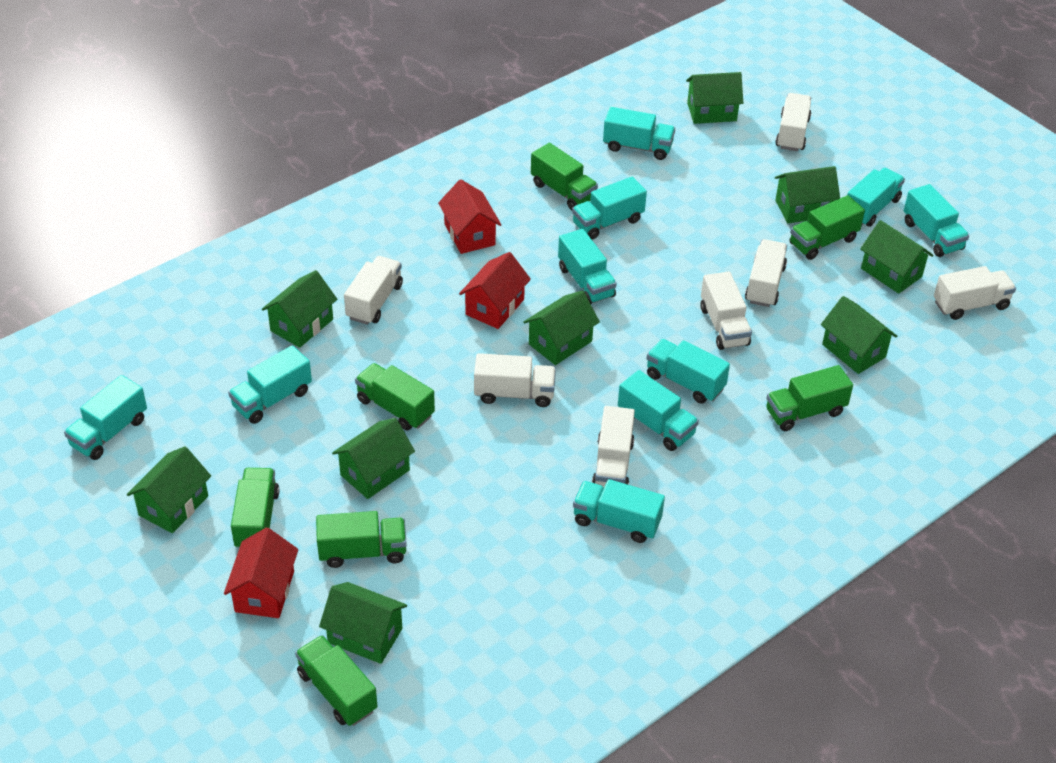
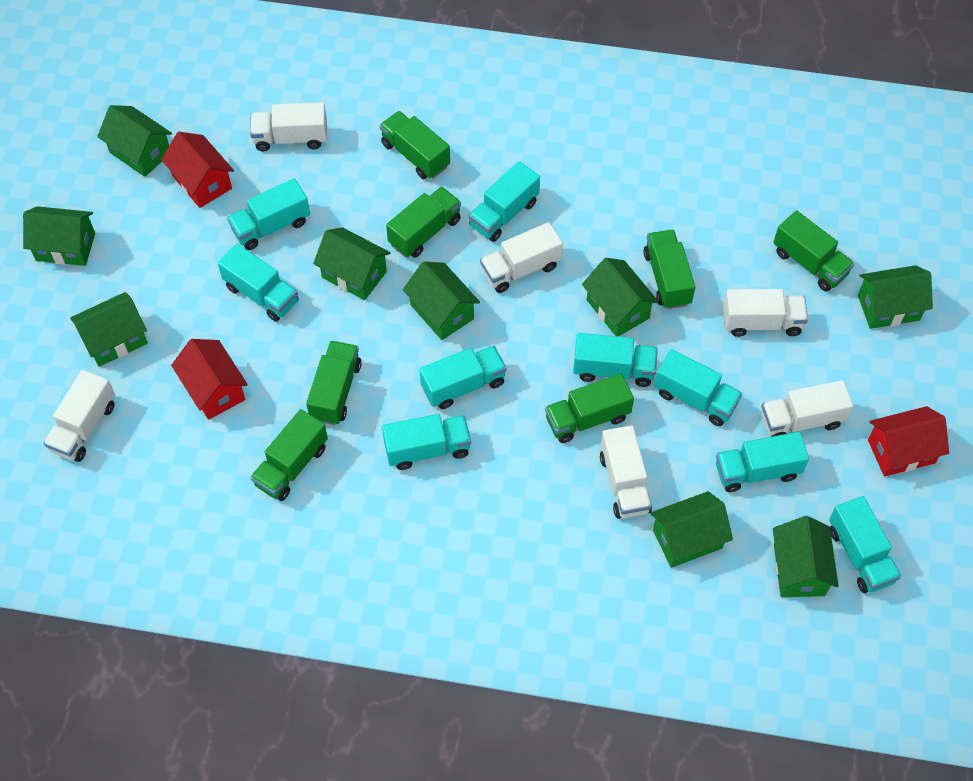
turquoise truck: 10 -> 9
white truck: 7 -> 6

